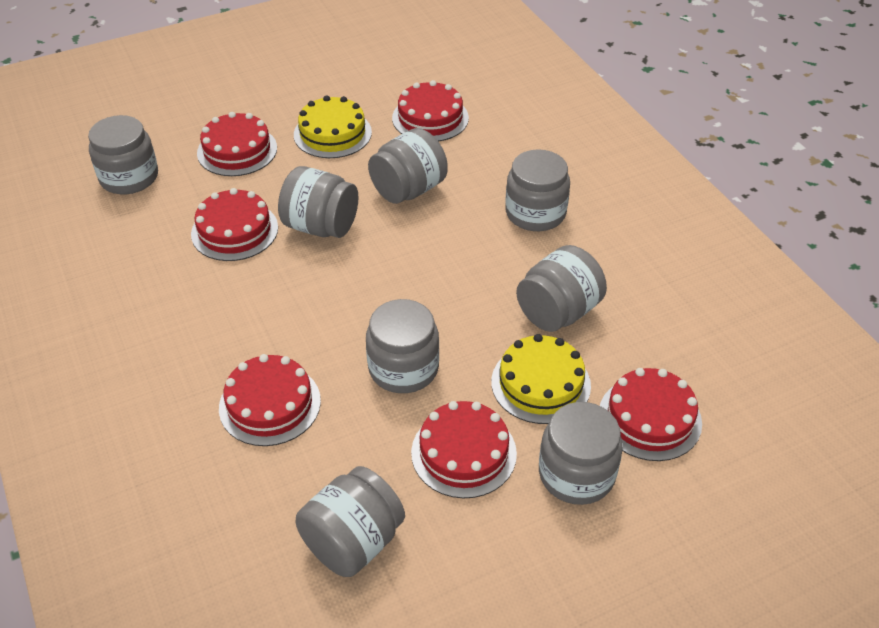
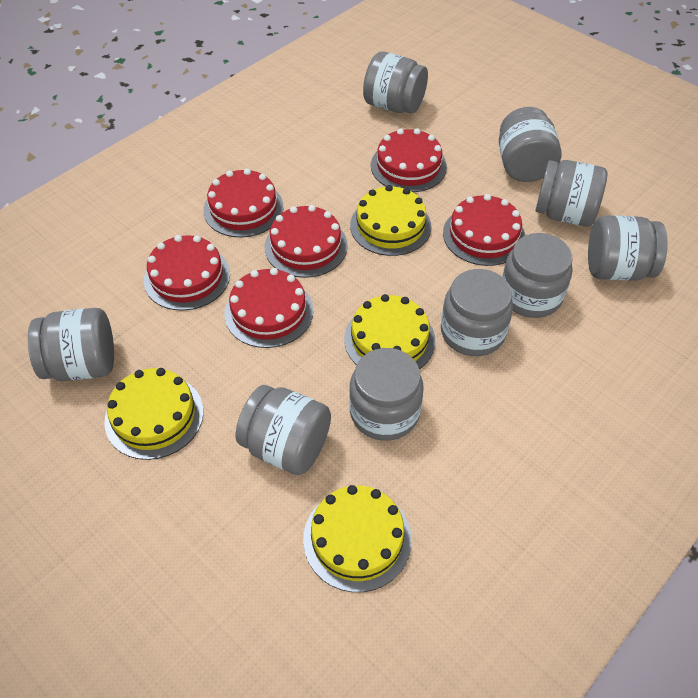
grey jar: 8 -> 9
yellow cake: 2 -> 4

